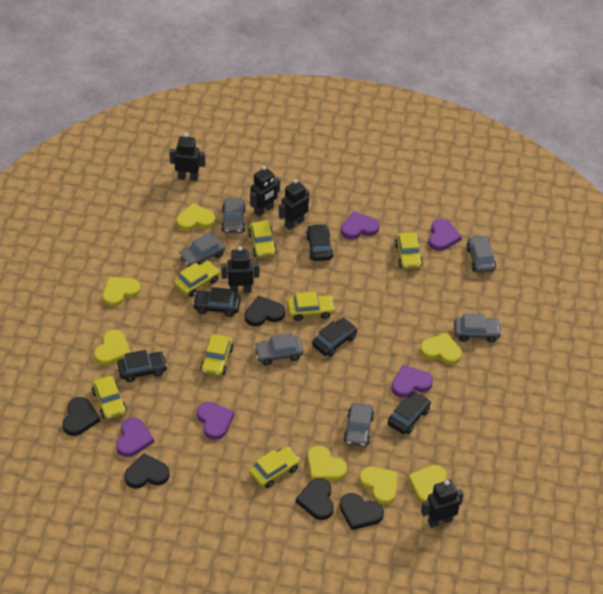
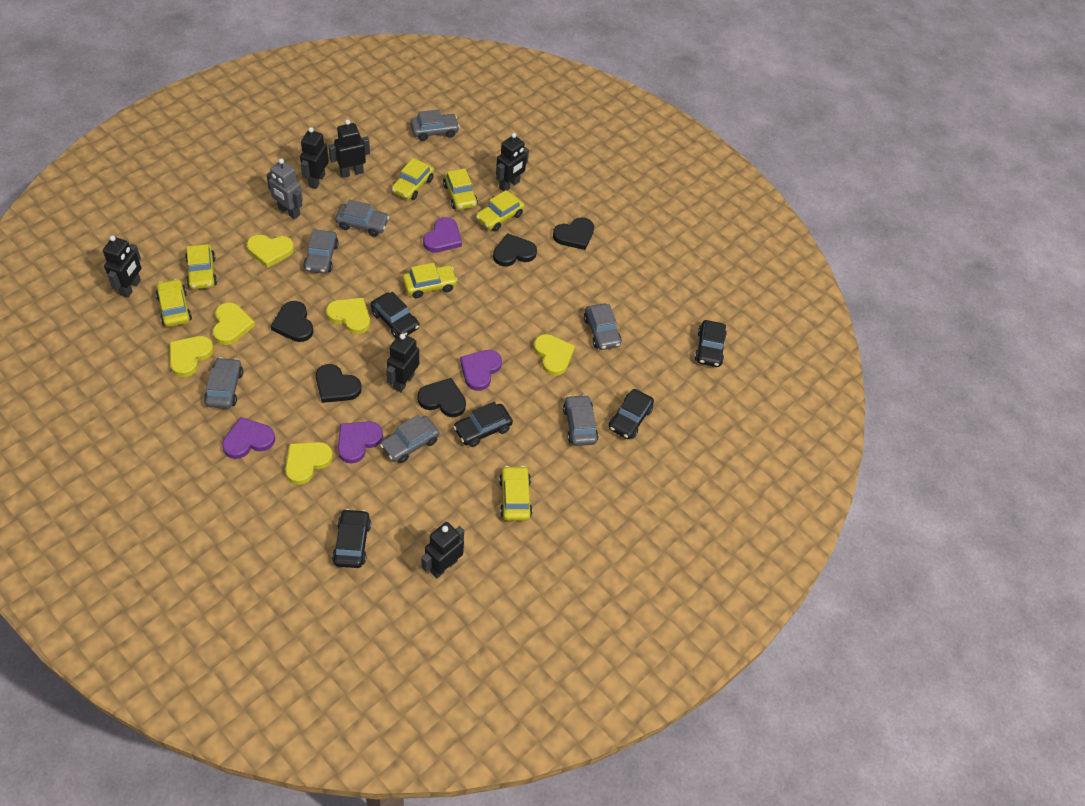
black robot: 5 -> 6
grey car: 6 -> 7
grey robot: 0 -> 1
purple heart: 5 -> 4
yellow heart: 7 -> 6

